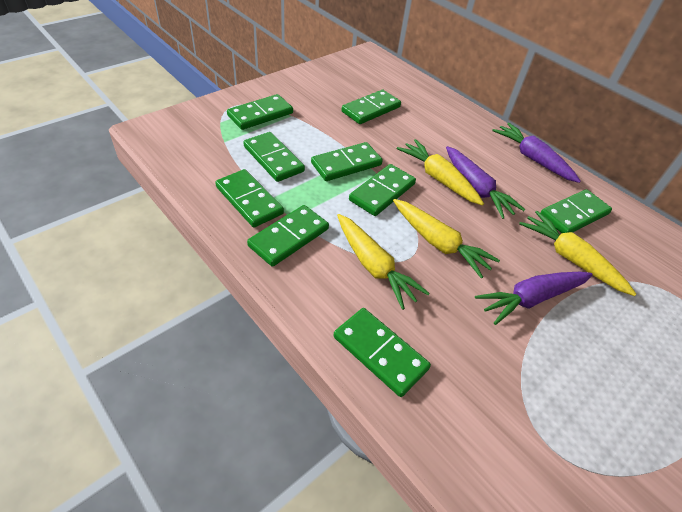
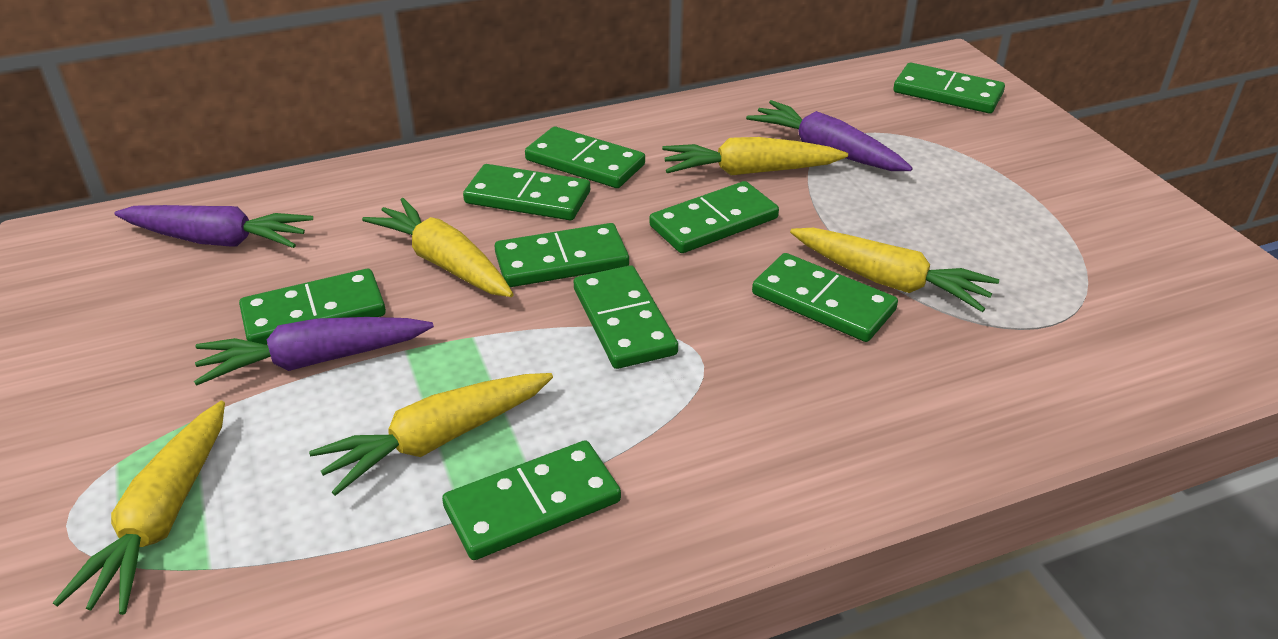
yellow carrot: 4 -> 5

